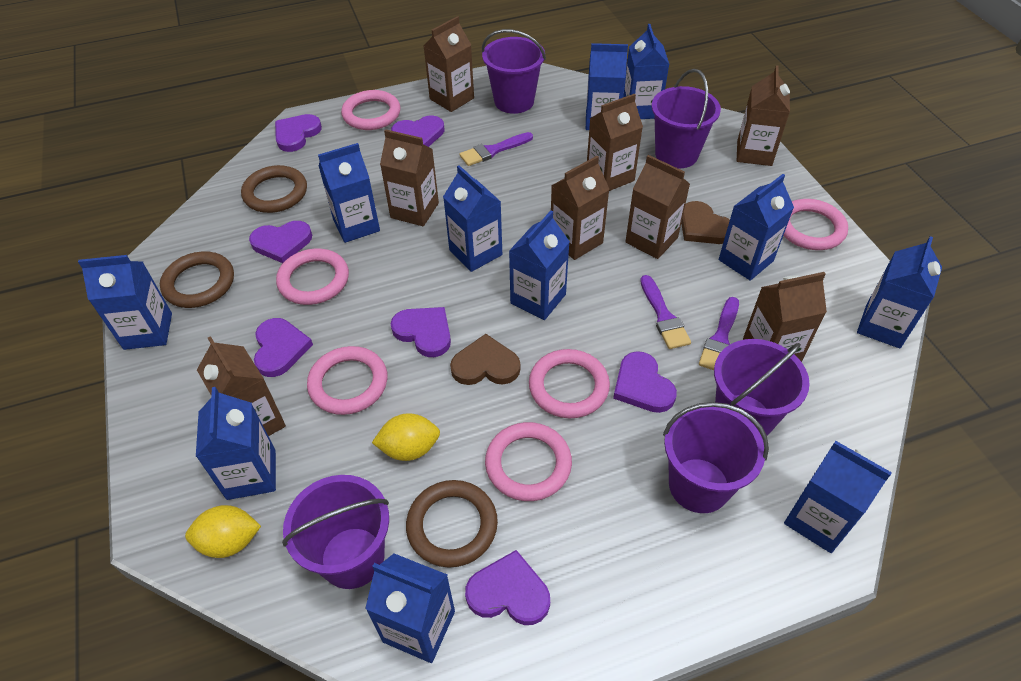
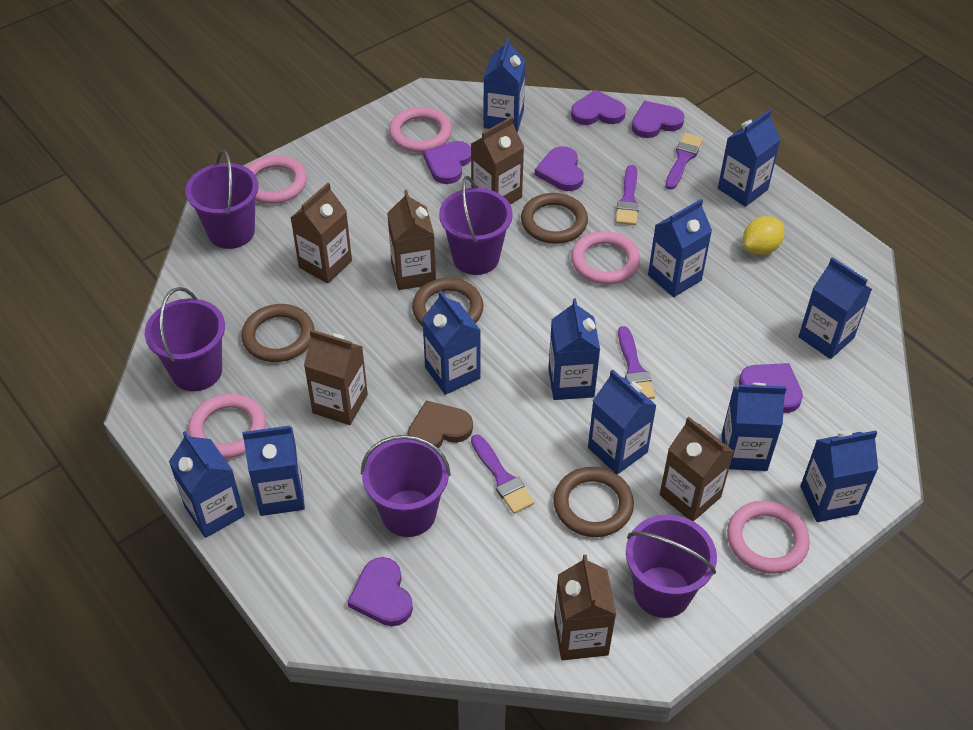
brown carton: 8 -> 6
brown heart: 2 -> 1
brown ring: 3 -> 4
pink ring: 6 -> 5
purple brush: 3 -> 4
purple heart: 7 -> 6
yellow lemon: 2 -> 1

